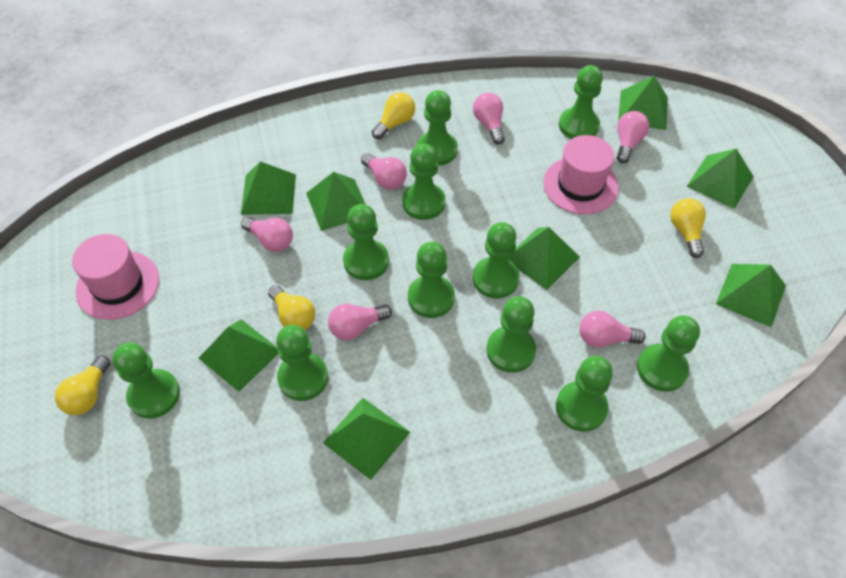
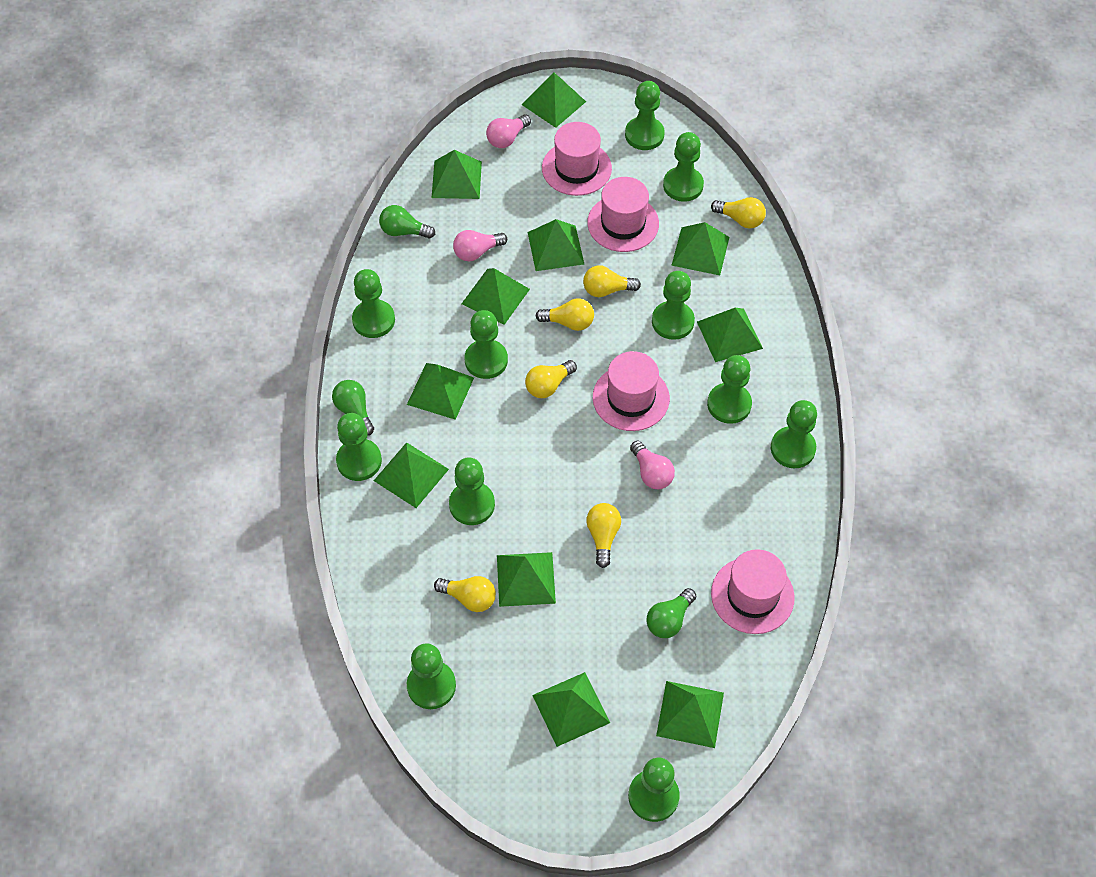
green light bulb: 0 -> 3
green pyramid: 8 -> 11
pink hat: 2 -> 4
pink light bulb: 6 -> 3
yellow light bulb: 4 -> 6

